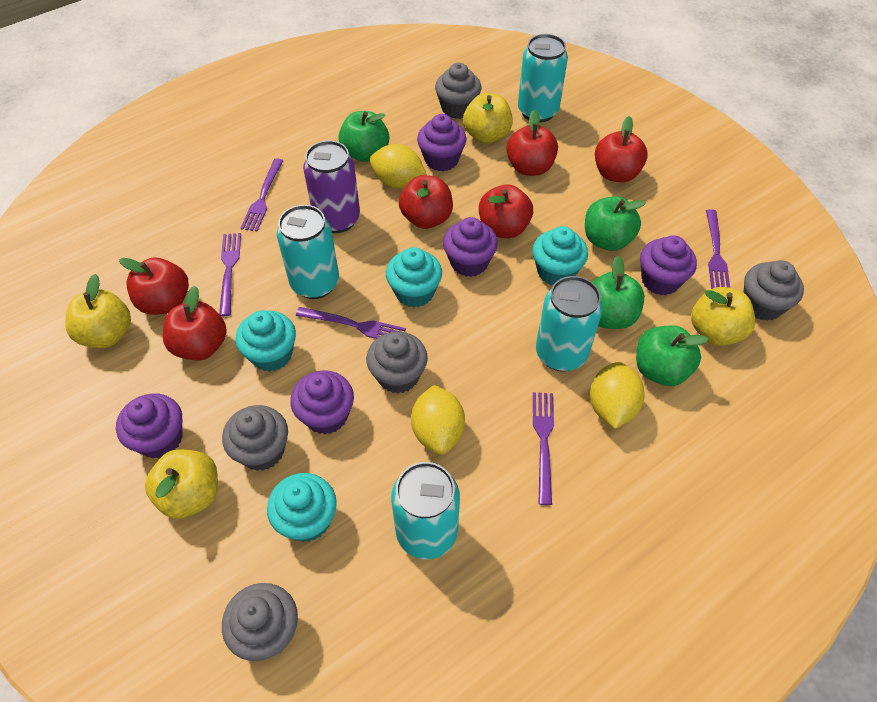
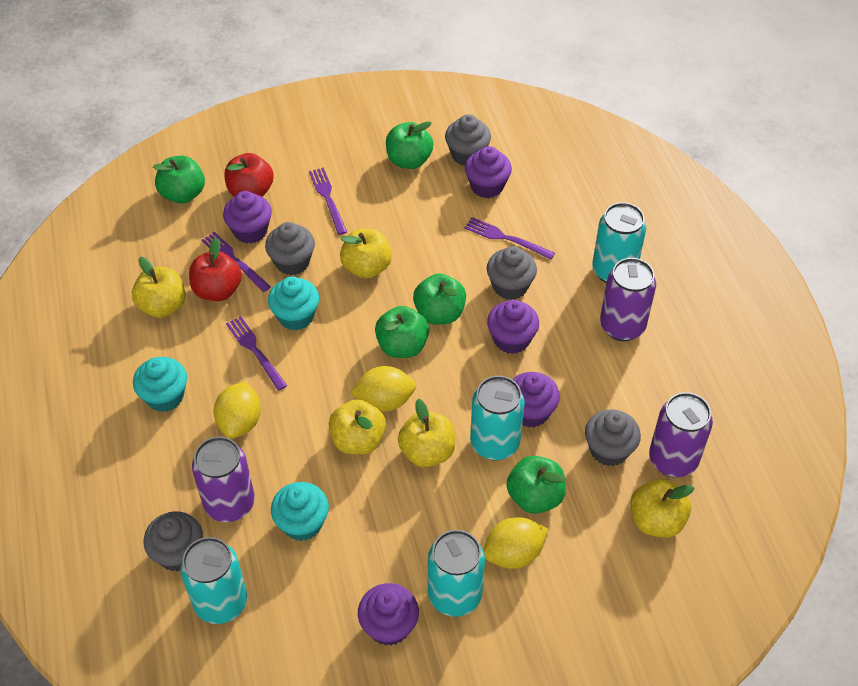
green apple: 4 -> 5
purple can: 1 -> 3
purple fork: 5 -> 4
red apple: 6 -> 2
turquoise cupcake: 4 -> 3
yellow apple: 4 -> 5

